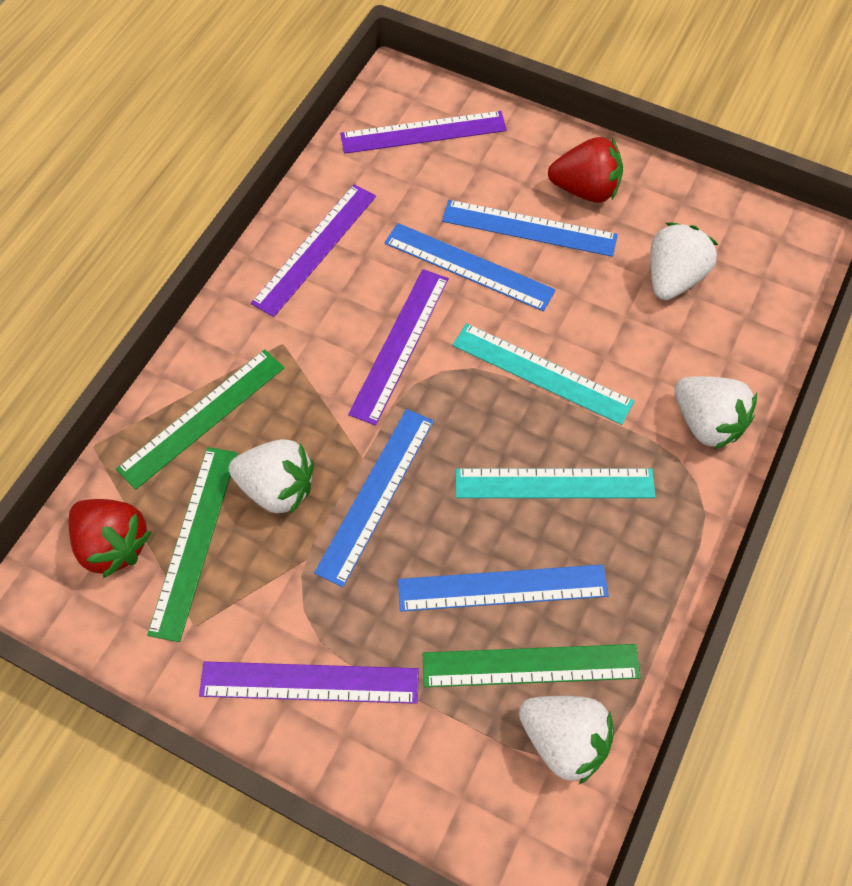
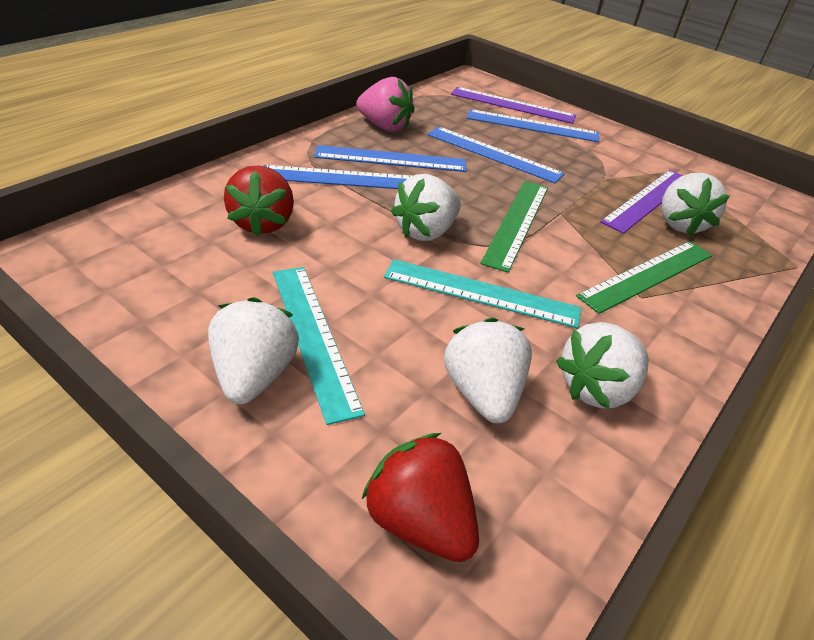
green ruler: 3 -> 2
pink strawberry: 0 -> 1
purple ruler: 4 -> 2
white strawberry: 4 -> 5

